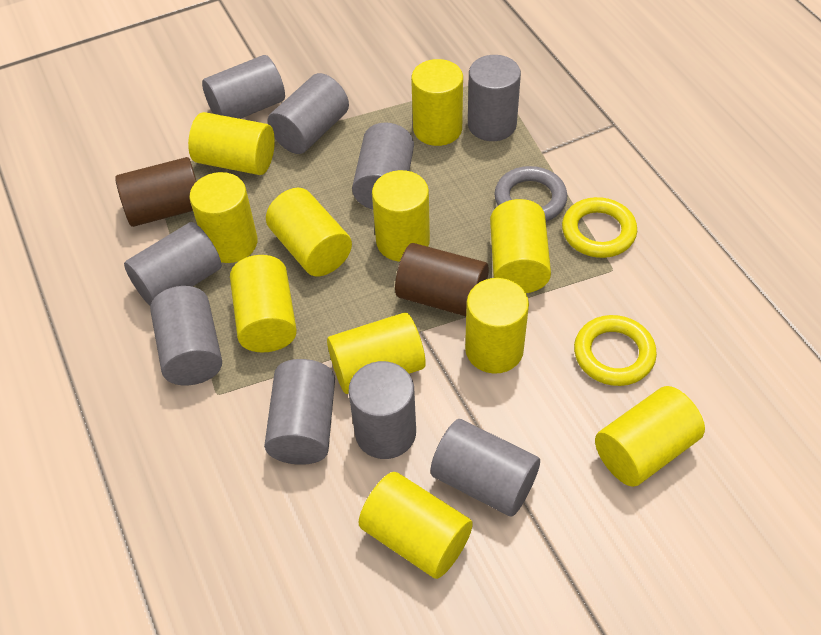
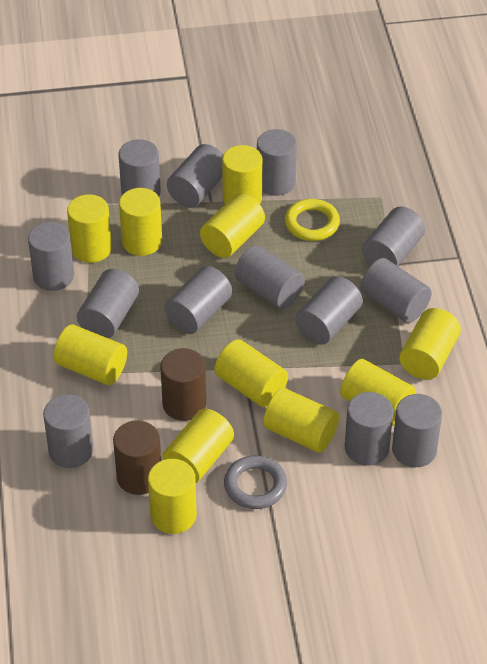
grey cylinder: 9 -> 13
yellow ring: 2 -> 1

